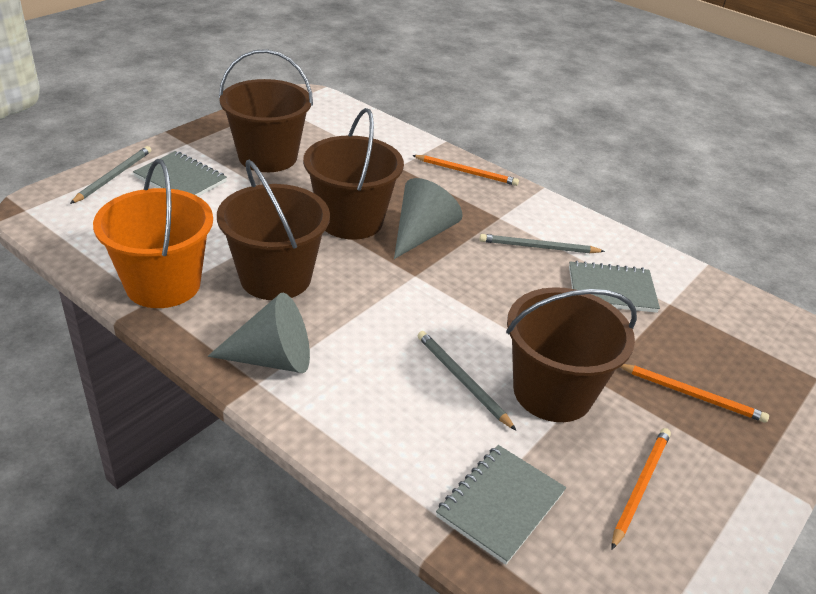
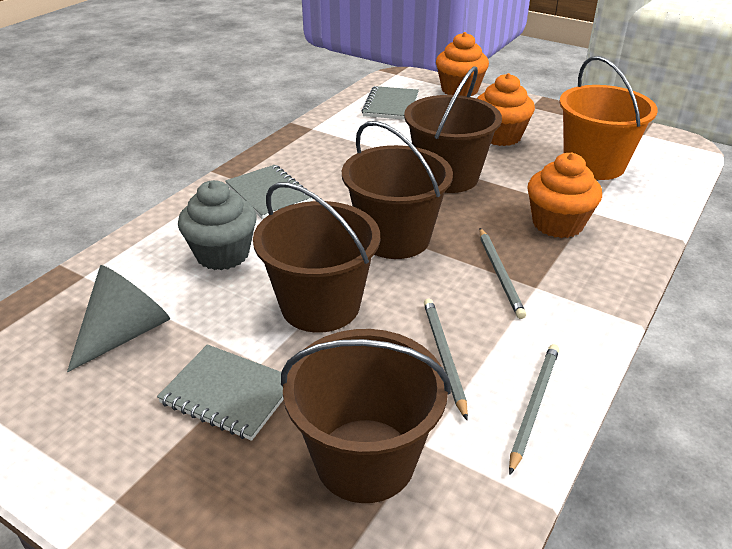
grey cone: 2 -> 1
grey cupcake: 0 -> 1
orange cupcake: 0 -> 3
orange pencil: 3 -> 0

